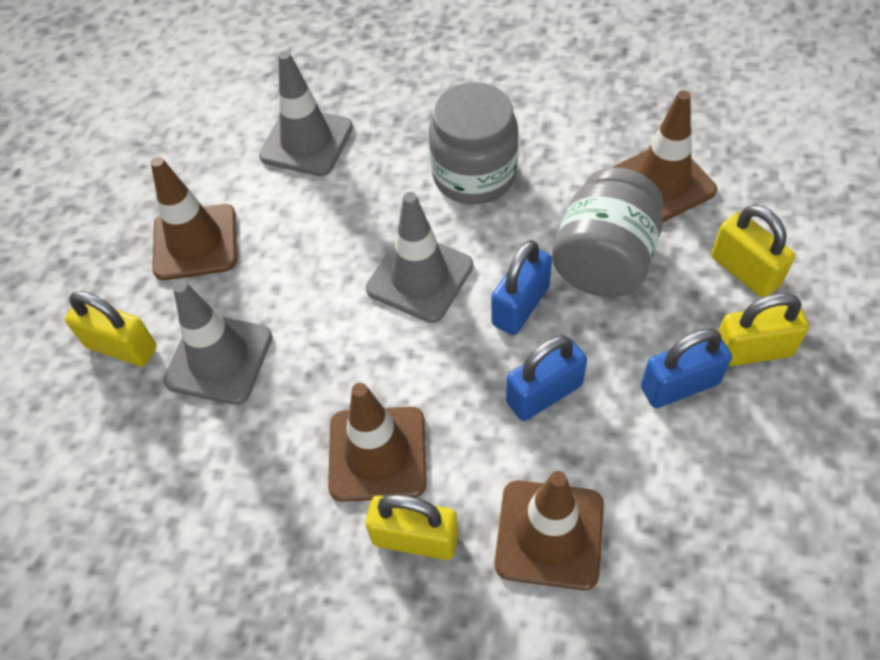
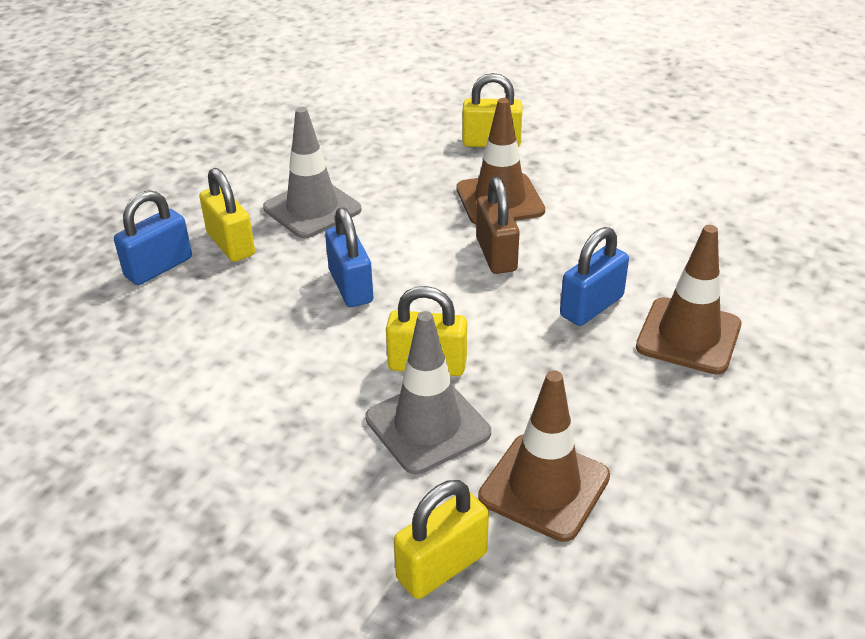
brown padlock: 0 -> 1
brown traffic cone: 4 -> 3
grey jar: 2 -> 0
grey traffic cone: 3 -> 2

